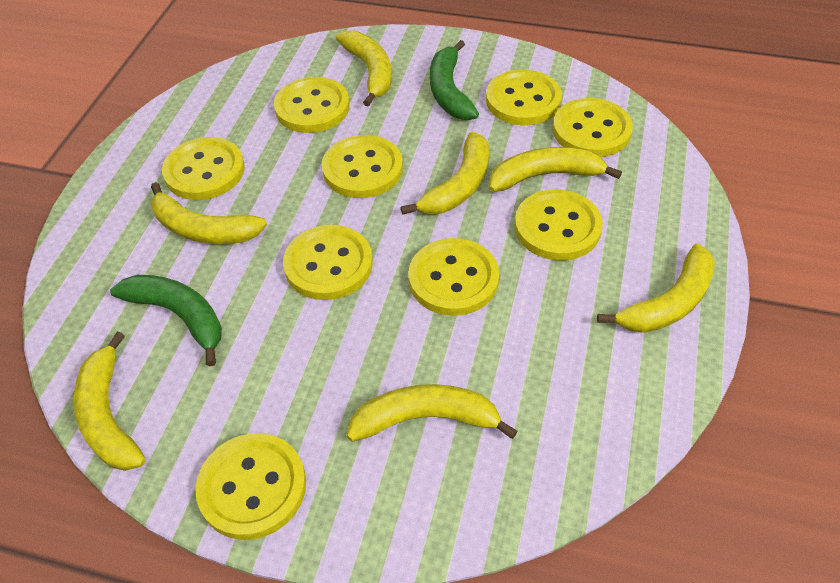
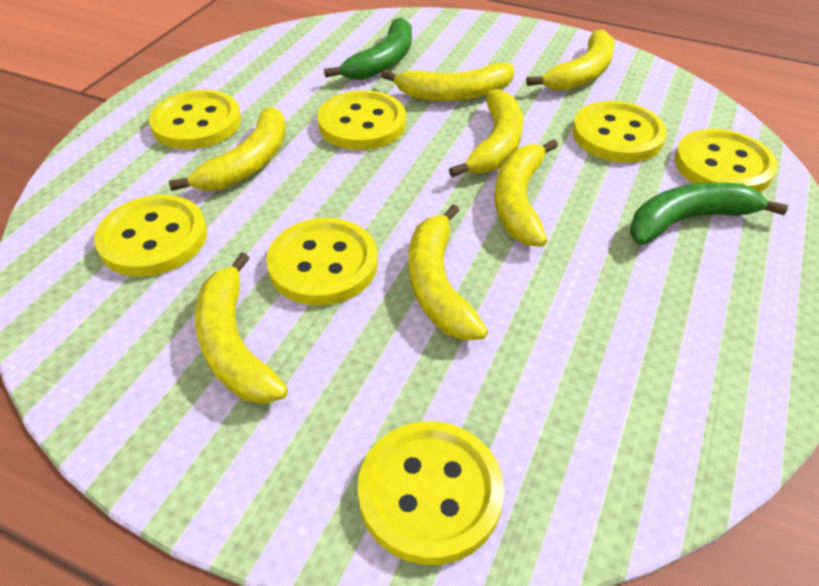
yellow button: 9 -> 7

